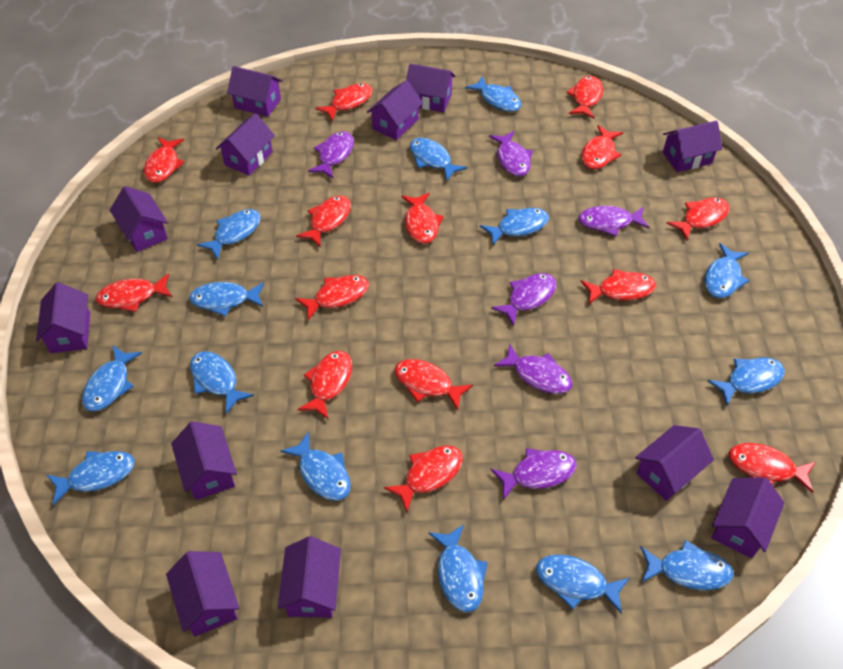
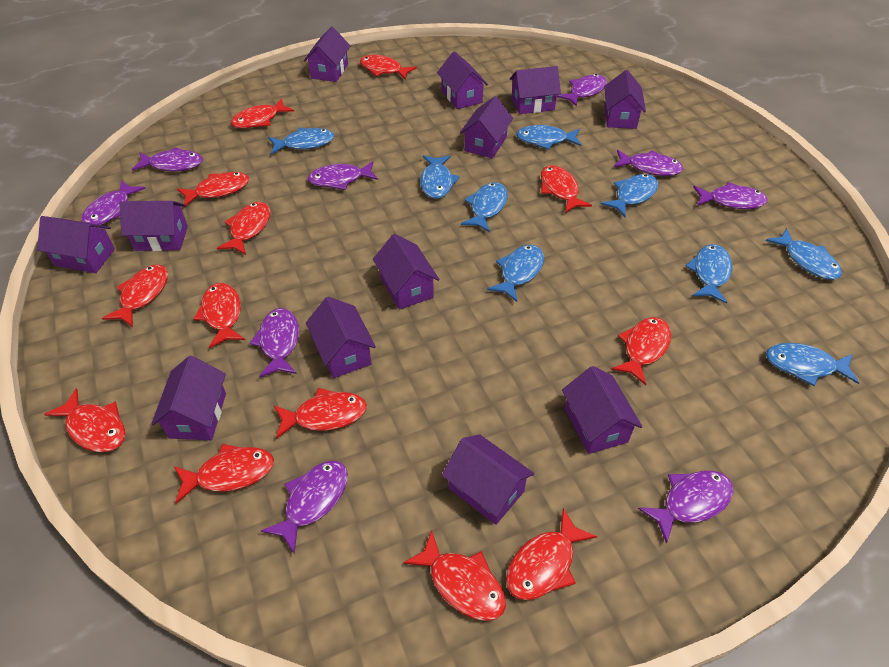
blue fish: 14 -> 9
purple fish: 6 -> 9
red fish: 14 -> 13

